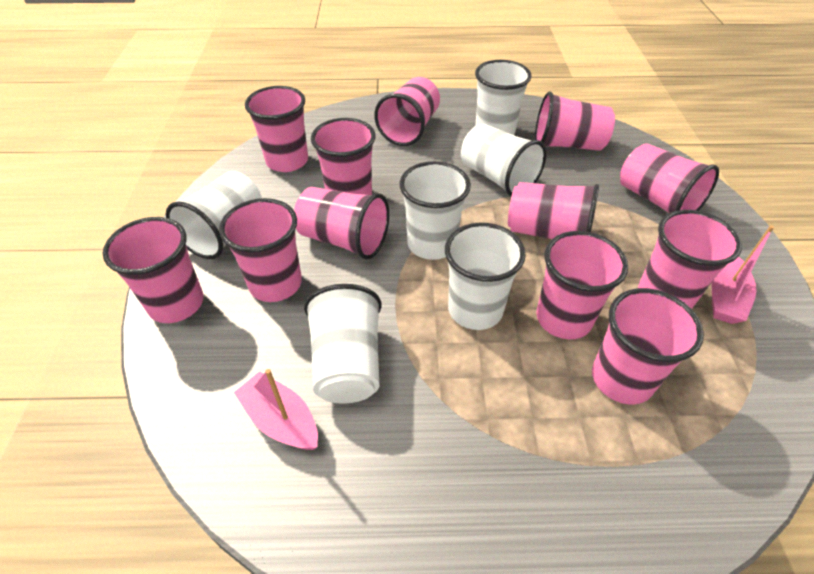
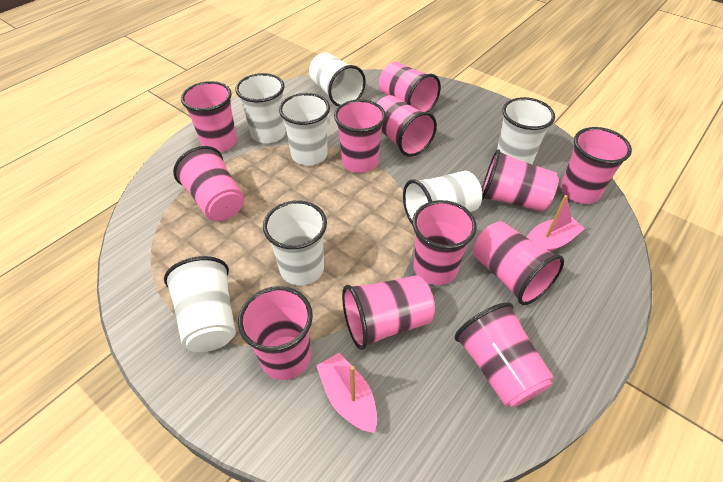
white cup: 6 -> 7

